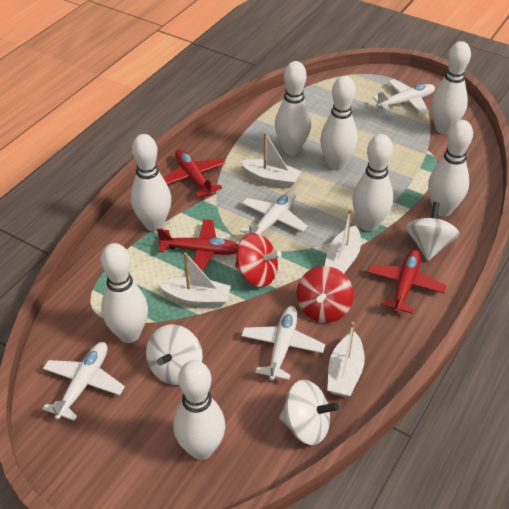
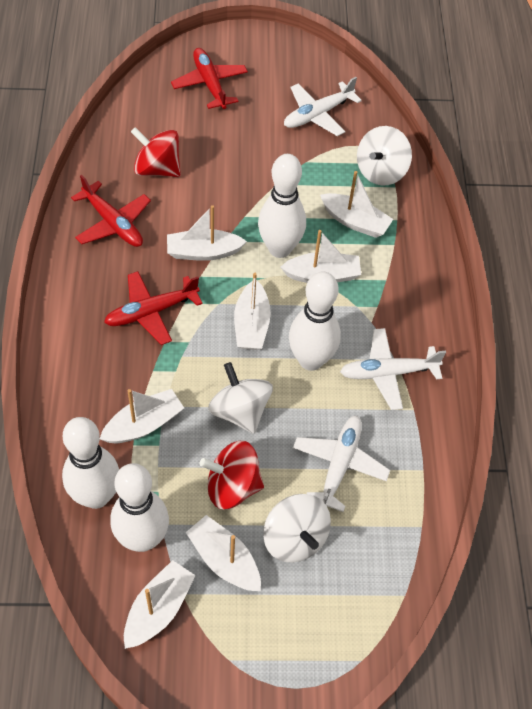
white boat: 4 -> 7
white bowling pin: 8 -> 4
white plane: 4 -> 3

